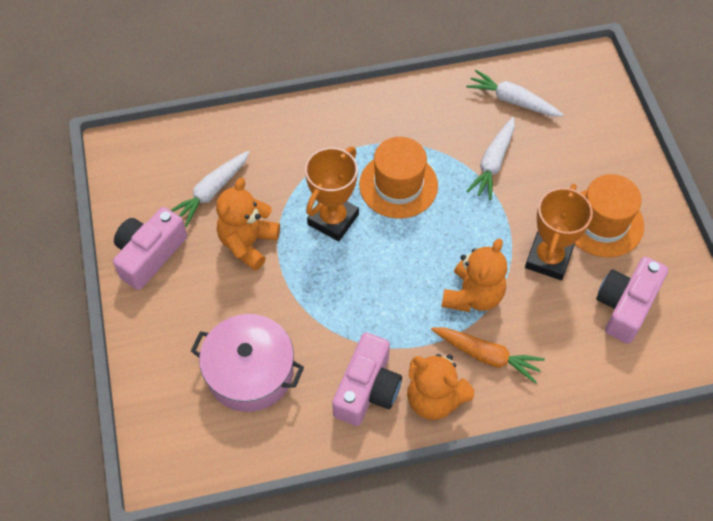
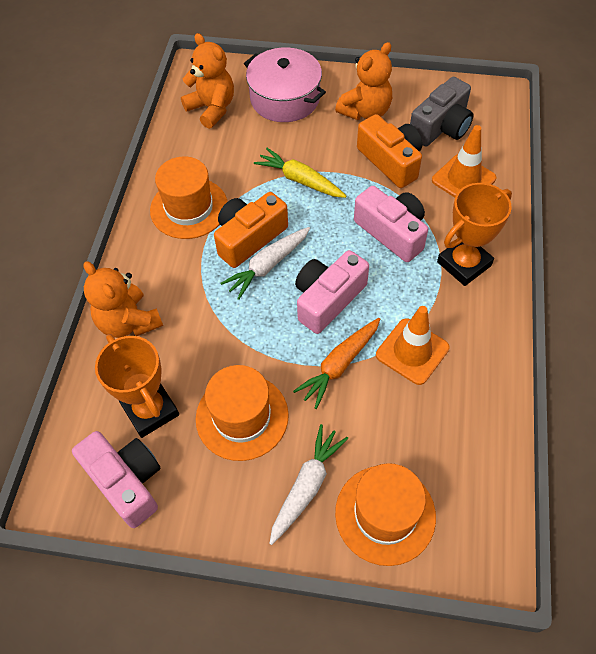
grey camera: 0 -> 1
orange camera: 0 -> 2
orange hat: 2 -> 3
orange traffic cone: 0 -> 2
white carrot: 3 -> 2
yellow carrot: 0 -> 1

